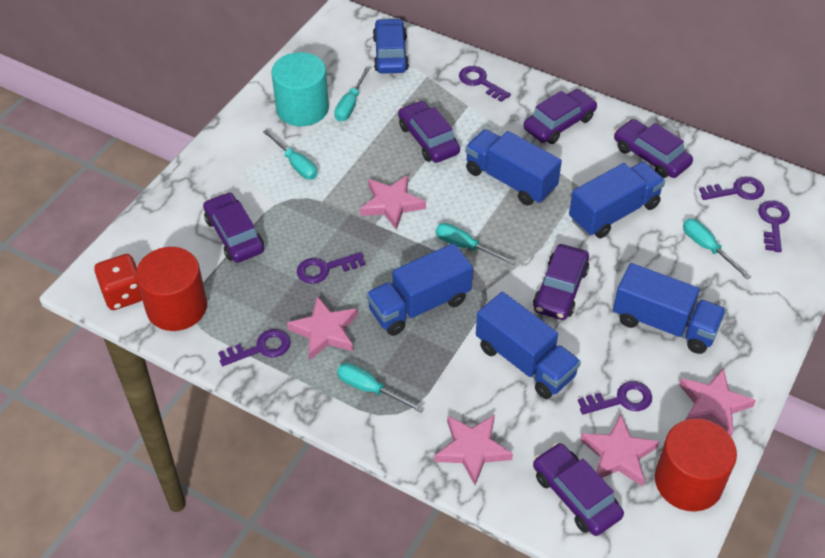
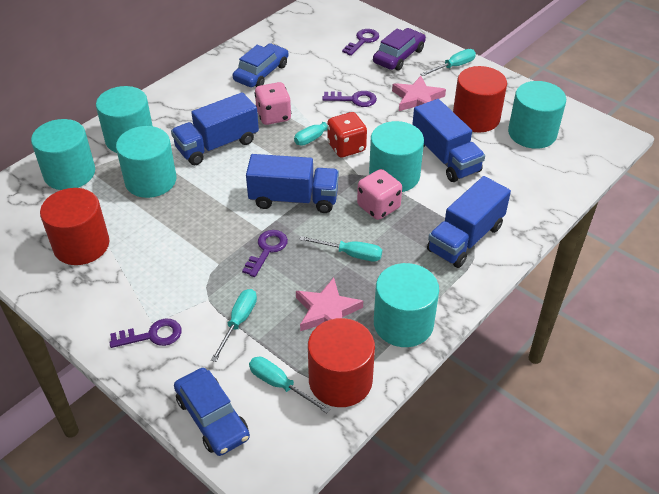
blue car: 1 -> 2
blue truck: 5 -> 4
pink dice: 0 -> 2
pink star: 5 -> 2
purple car: 6 -> 1
purple key: 6 -> 4
red cylinder: 2 -> 3
turquoise cylinder: 1 -> 6

